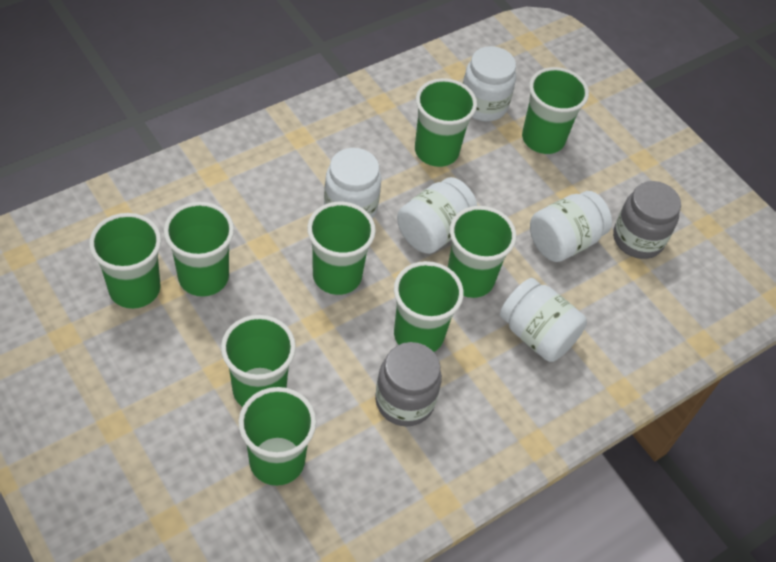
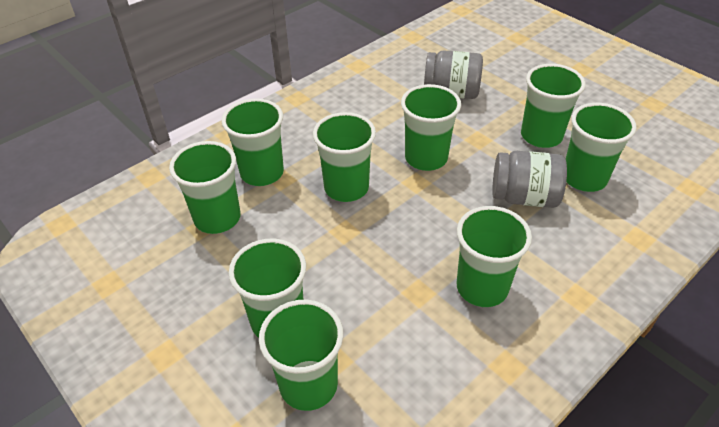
white jar: 5 -> 0

